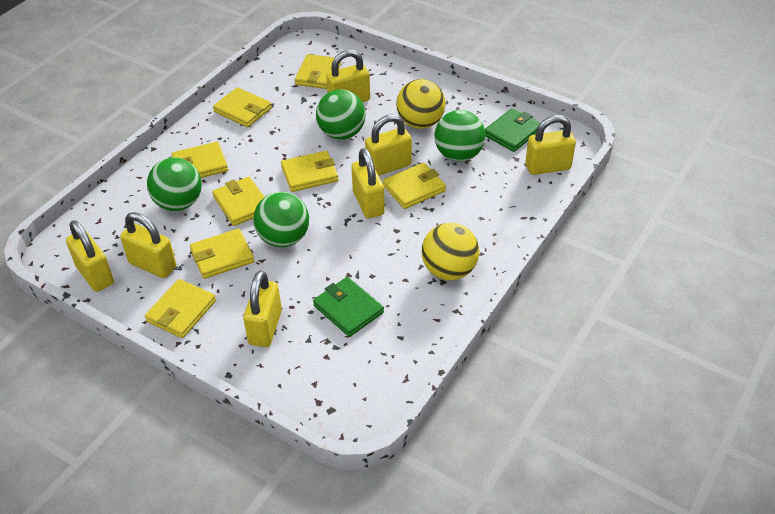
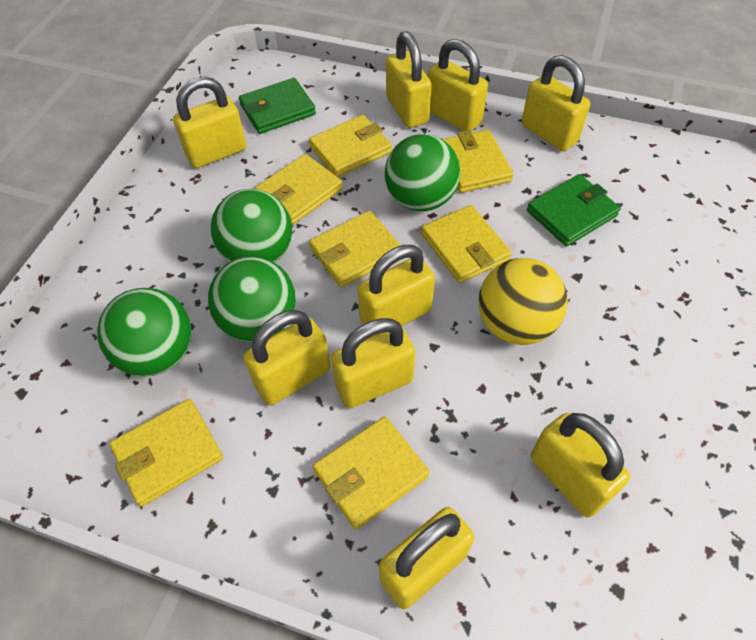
yellow ball: 2 -> 1
yellow padlock: 7 -> 9
yellow wallet: 8 -> 7

